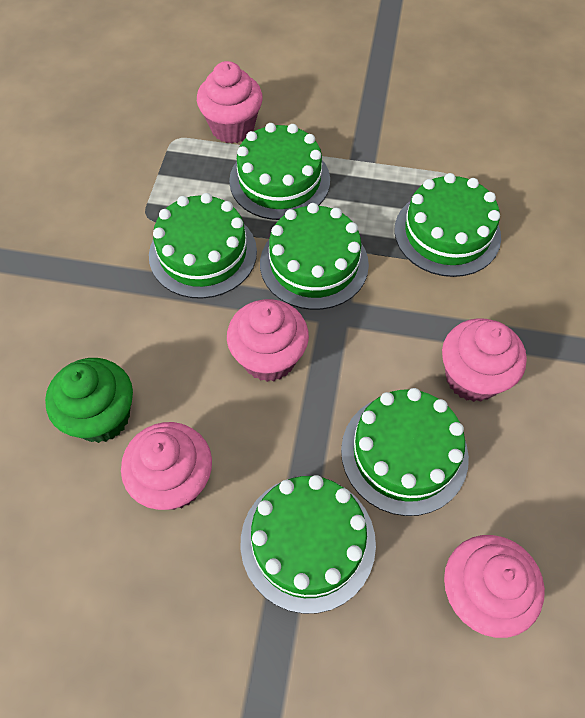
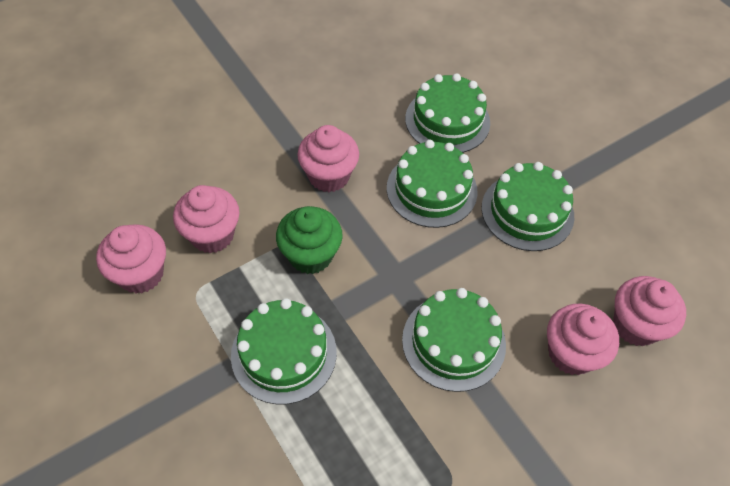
green cake: 6 -> 5

